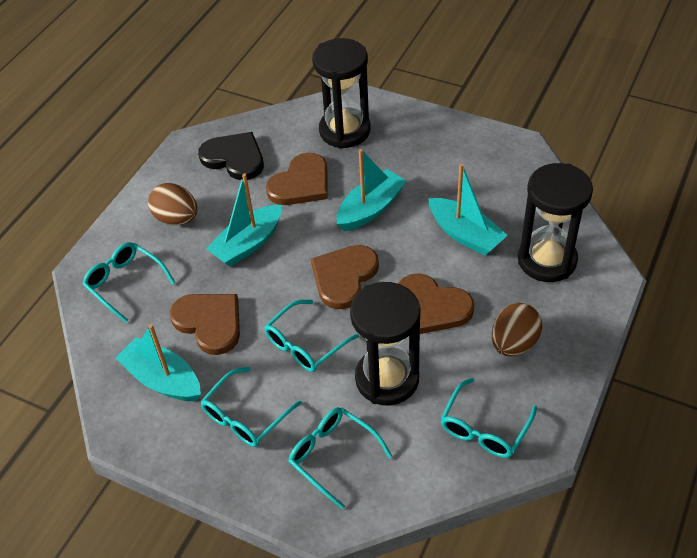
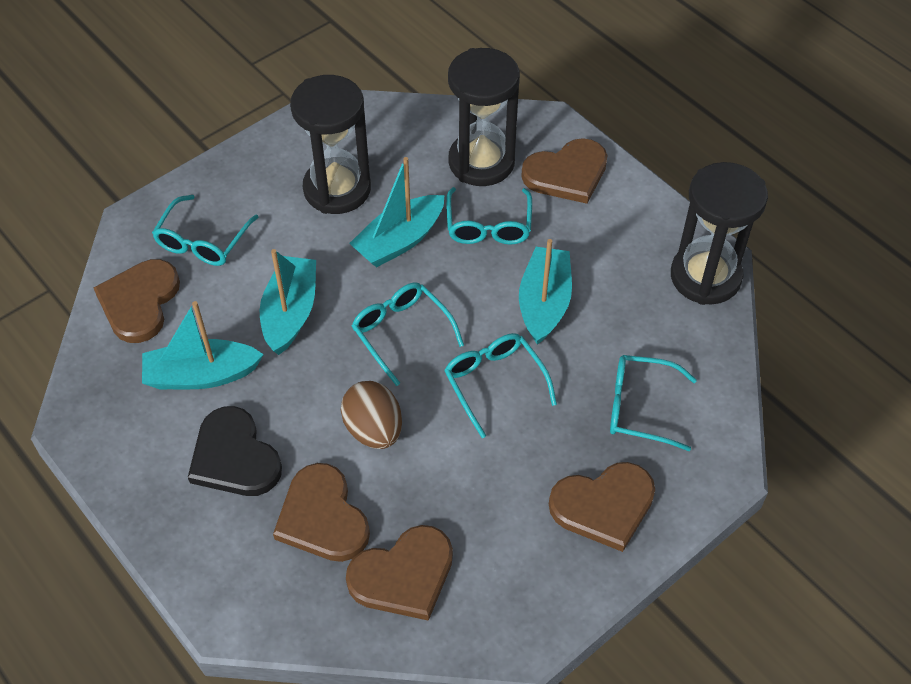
brown egg: 2 -> 1
brown heart: 4 -> 5

